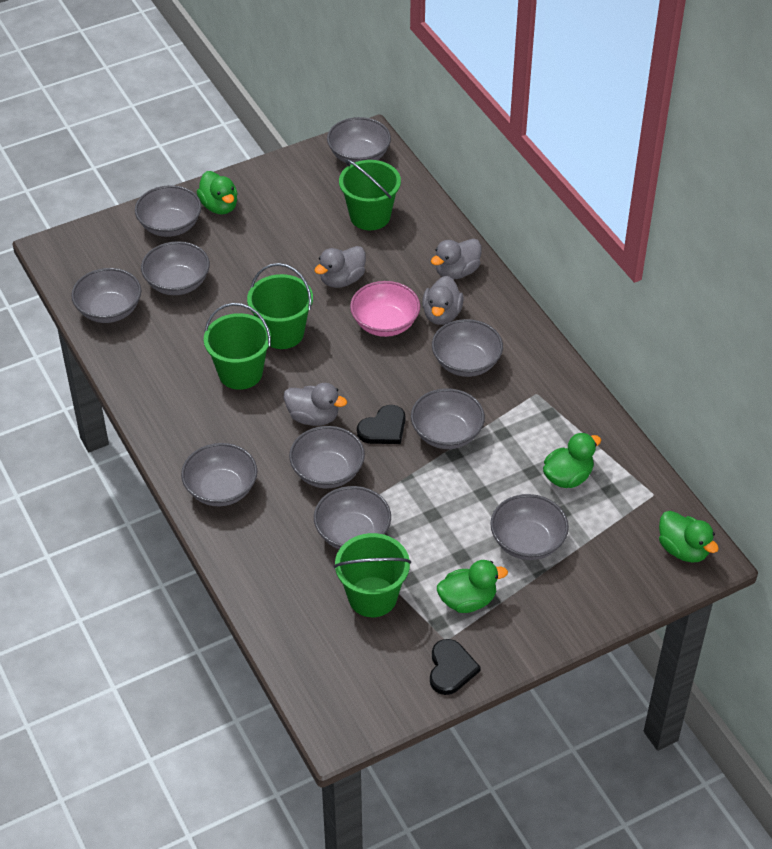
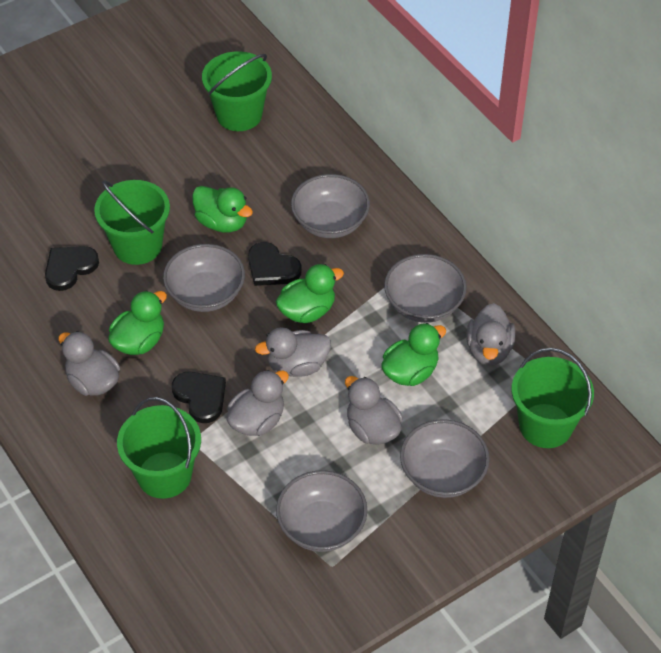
black heart: 2 -> 3
grey bowl: 10 -> 5
grey duck: 4 -> 5
pink bowl: 1 -> 0

